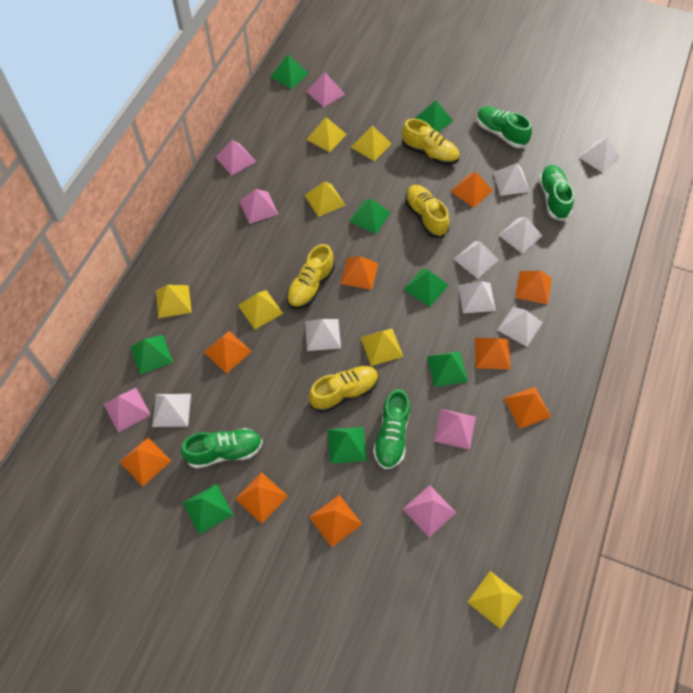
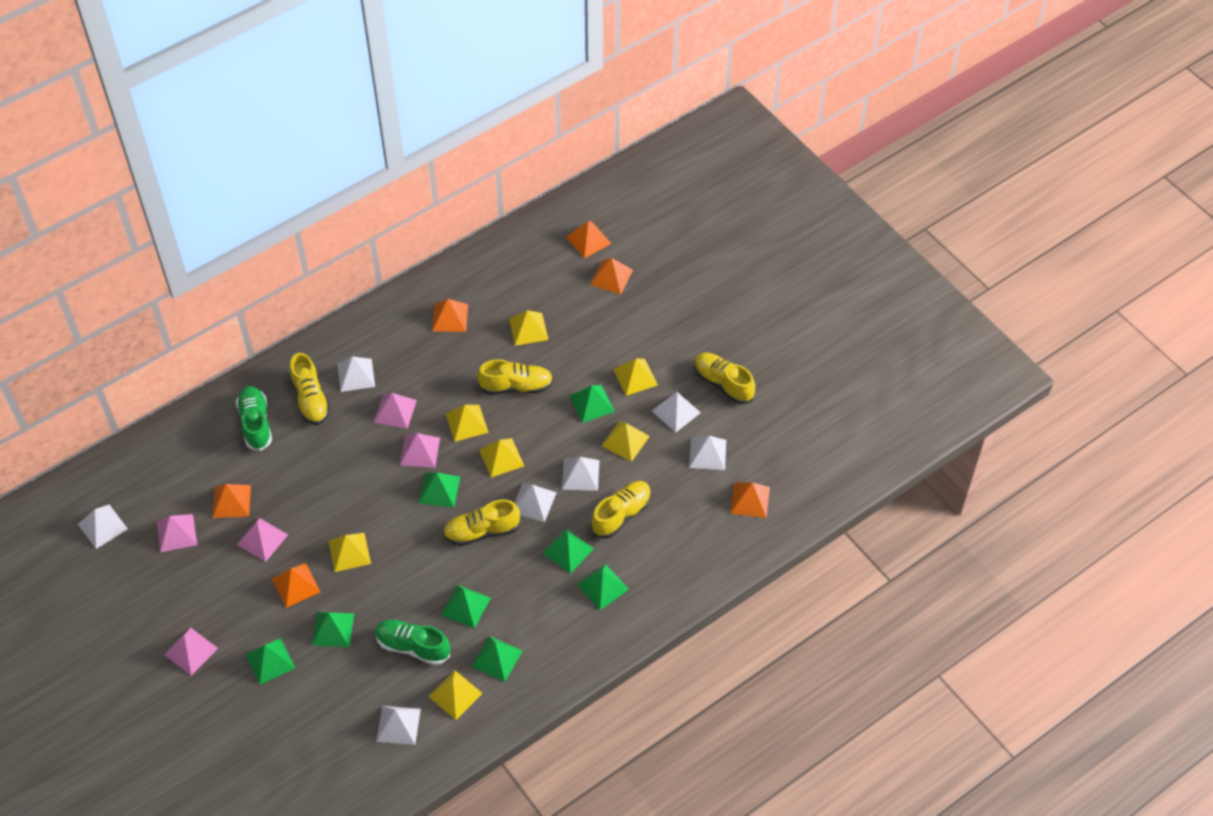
green shoe: 4 -> 2
orange pyramid: 9 -> 6
pink pyramid: 6 -> 5
white pyramid: 8 -> 7
yellow shoe: 4 -> 5

